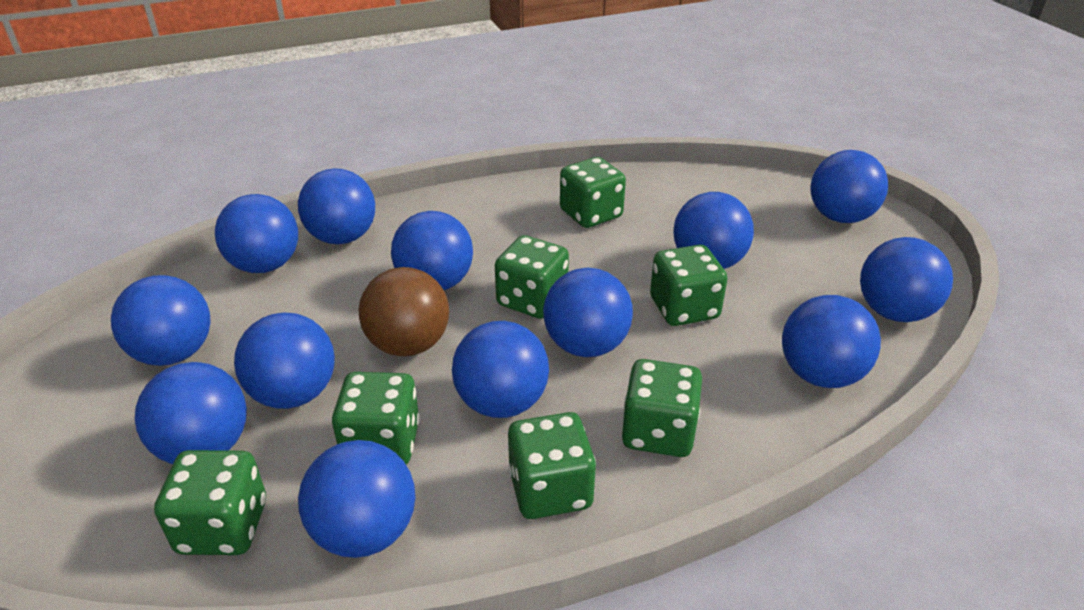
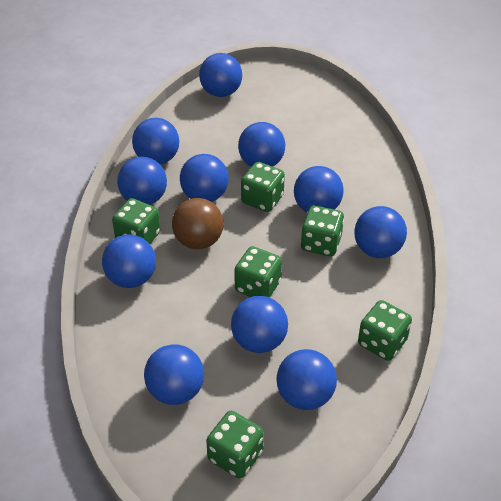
blue ball: 13 -> 11
green dice: 7 -> 6

